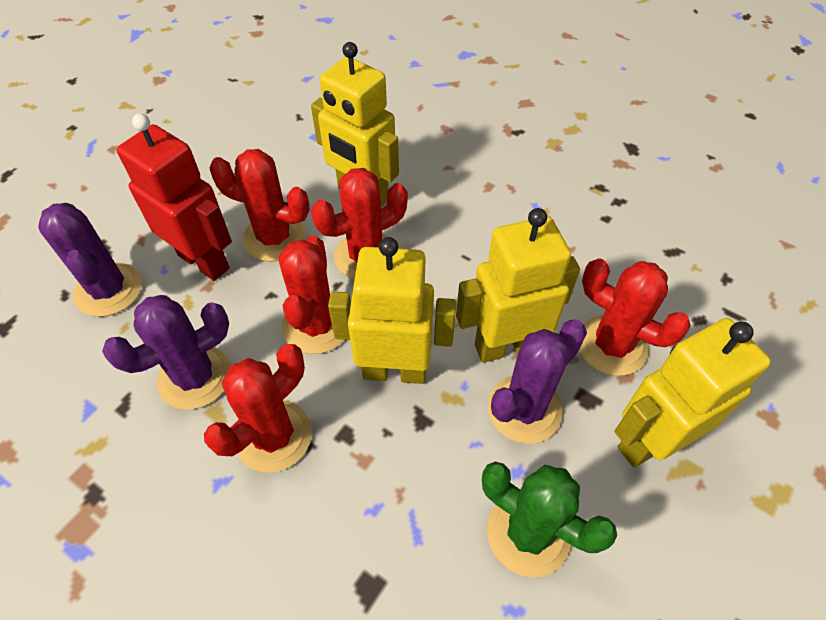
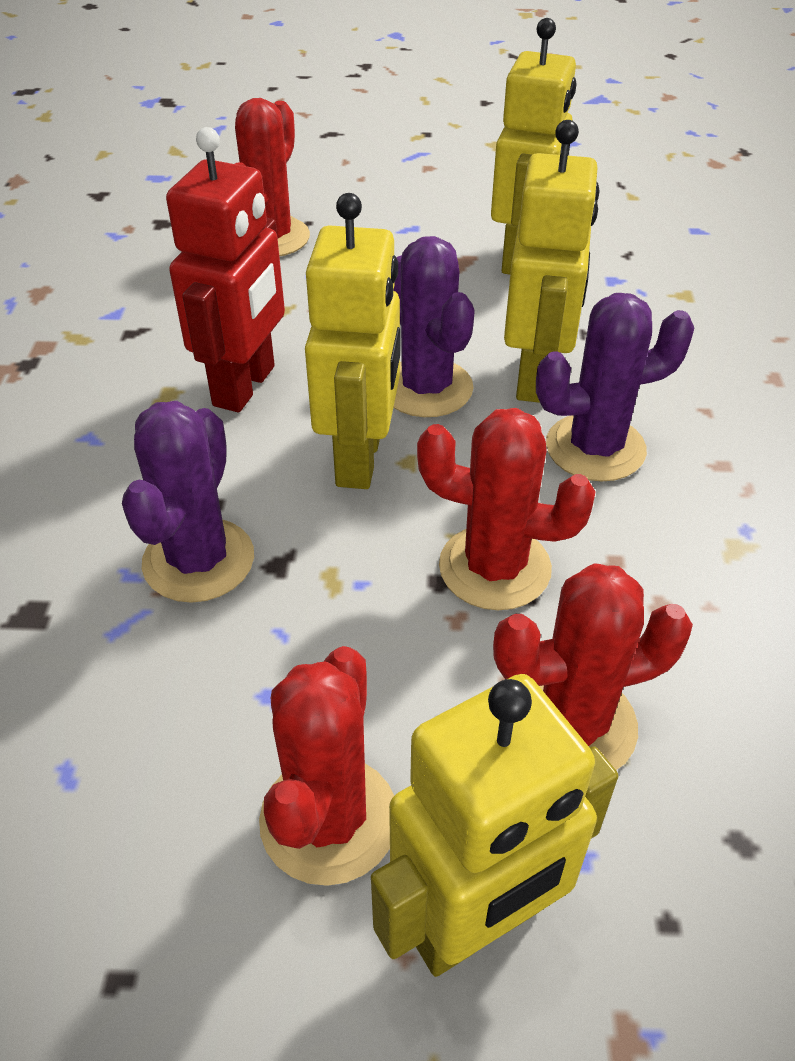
green cactus: 1 -> 0
red cactus: 5 -> 4

